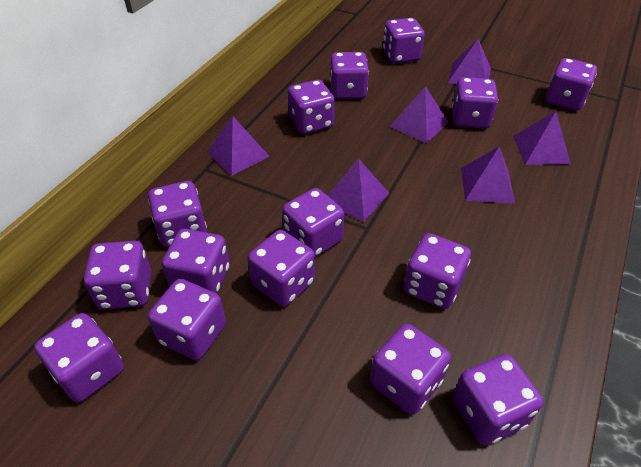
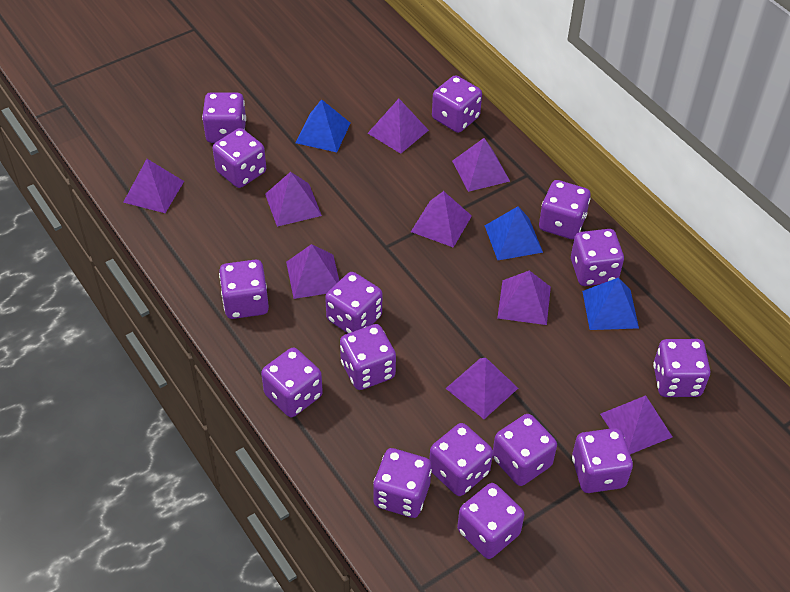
blue pyramid: 0 -> 3
purple pyramid: 6 -> 9

